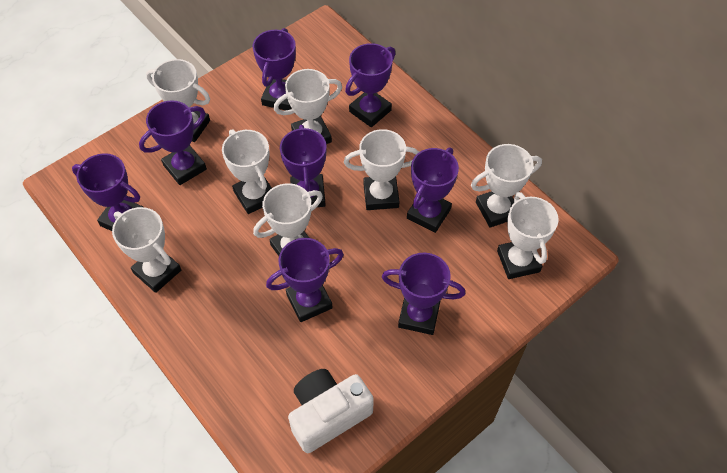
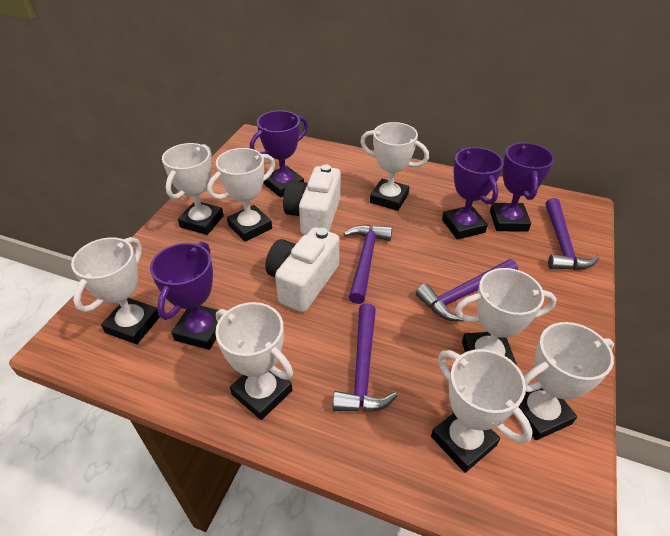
purple hammer: 0 -> 4
purple trophy: 8 -> 4
white camera: 1 -> 2

